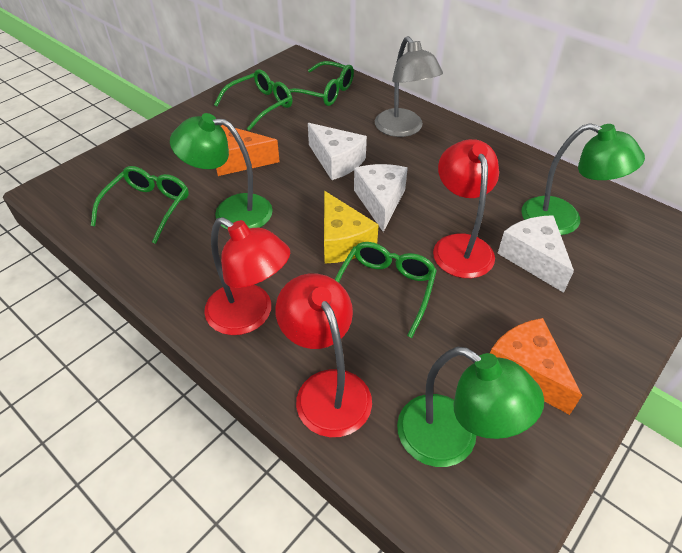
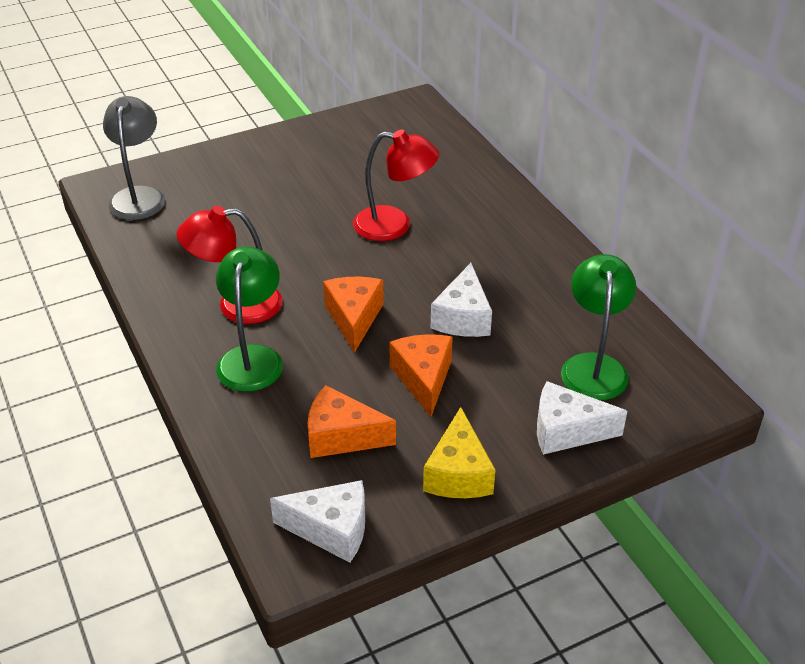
green glasses: 4 -> 0
green lamp: 3 -> 2
orange cheese: 2 -> 3
red lamp: 3 -> 2

